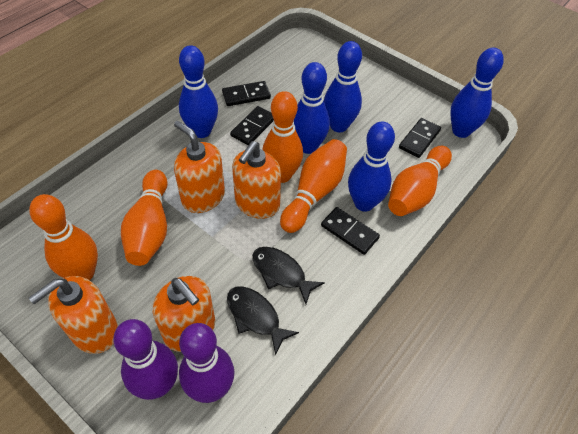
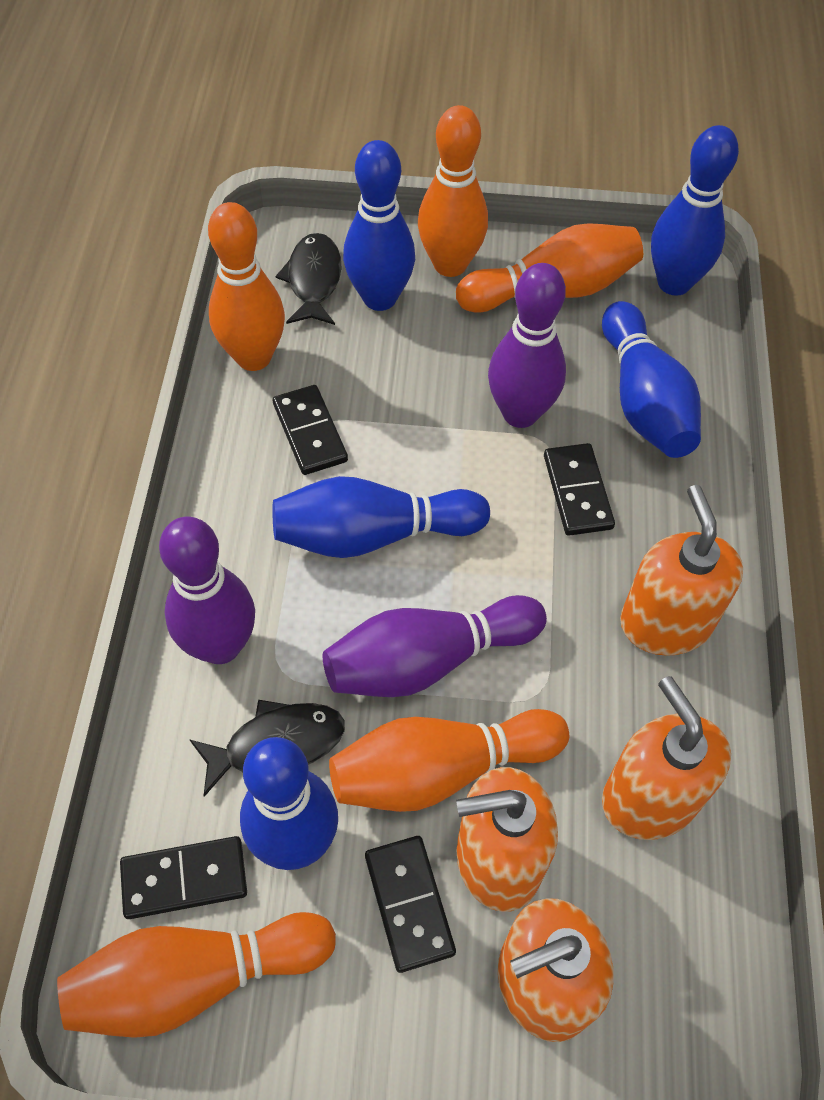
purple bowling pin: 2 -> 3

